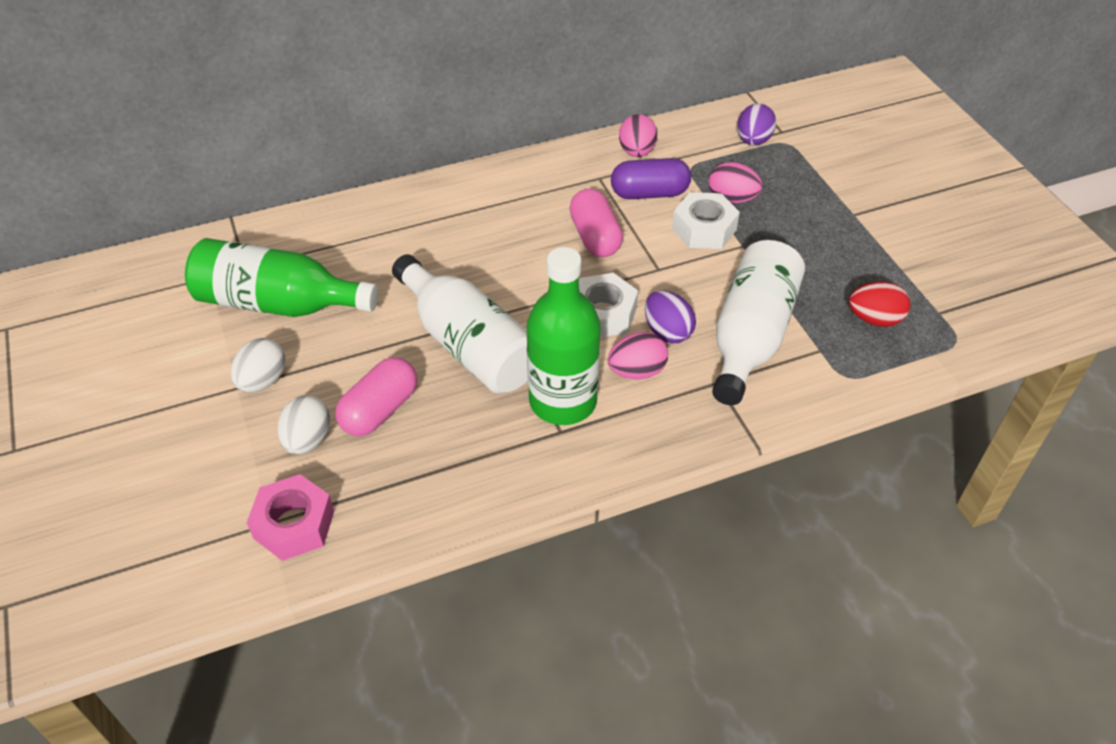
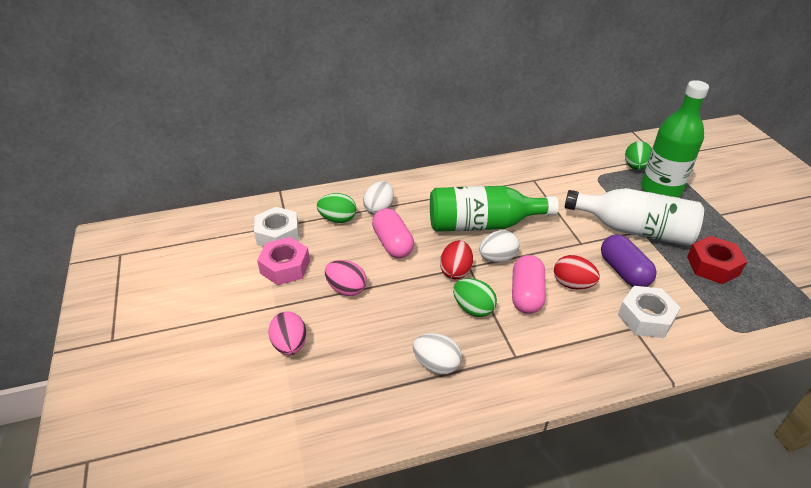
green egg: 0 -> 3
pink egg: 3 -> 2
purple egg: 2 -> 0
red egg: 1 -> 2
red nut: 0 -> 1
white bottle: 2 -> 1
white egg: 2 -> 3

